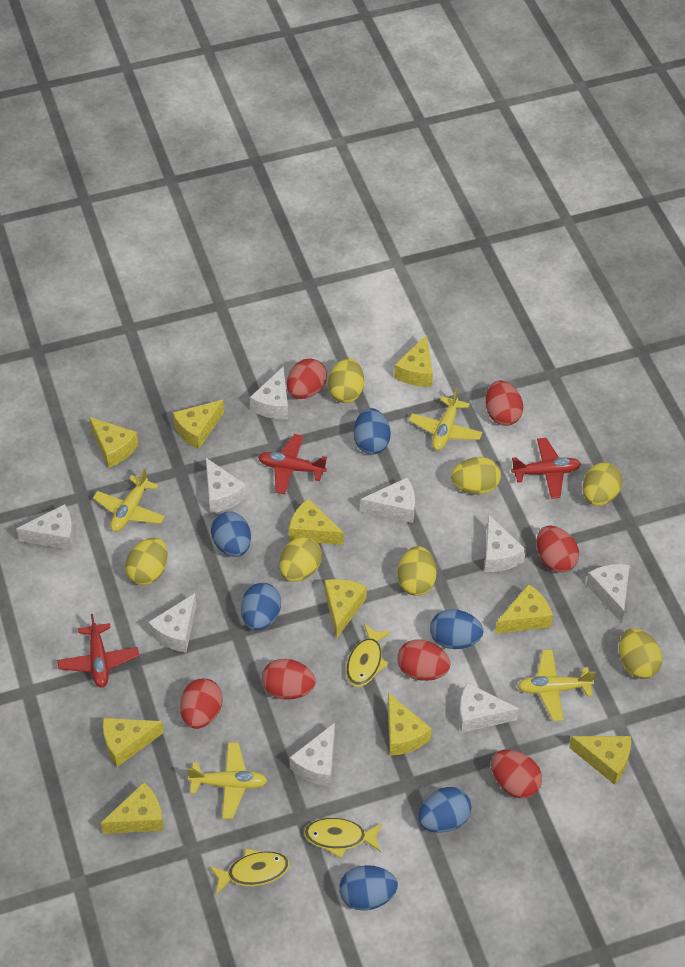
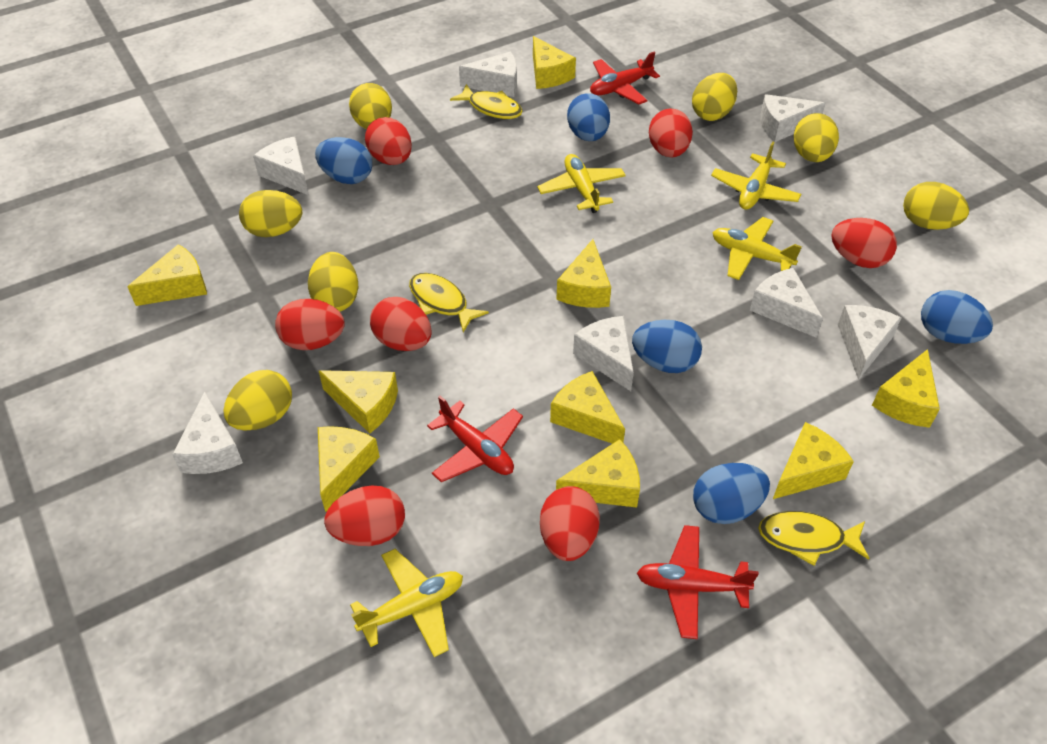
blue egg: 6 -> 5
white cheese: 9 -> 7
yellow cheese: 10 -> 9

